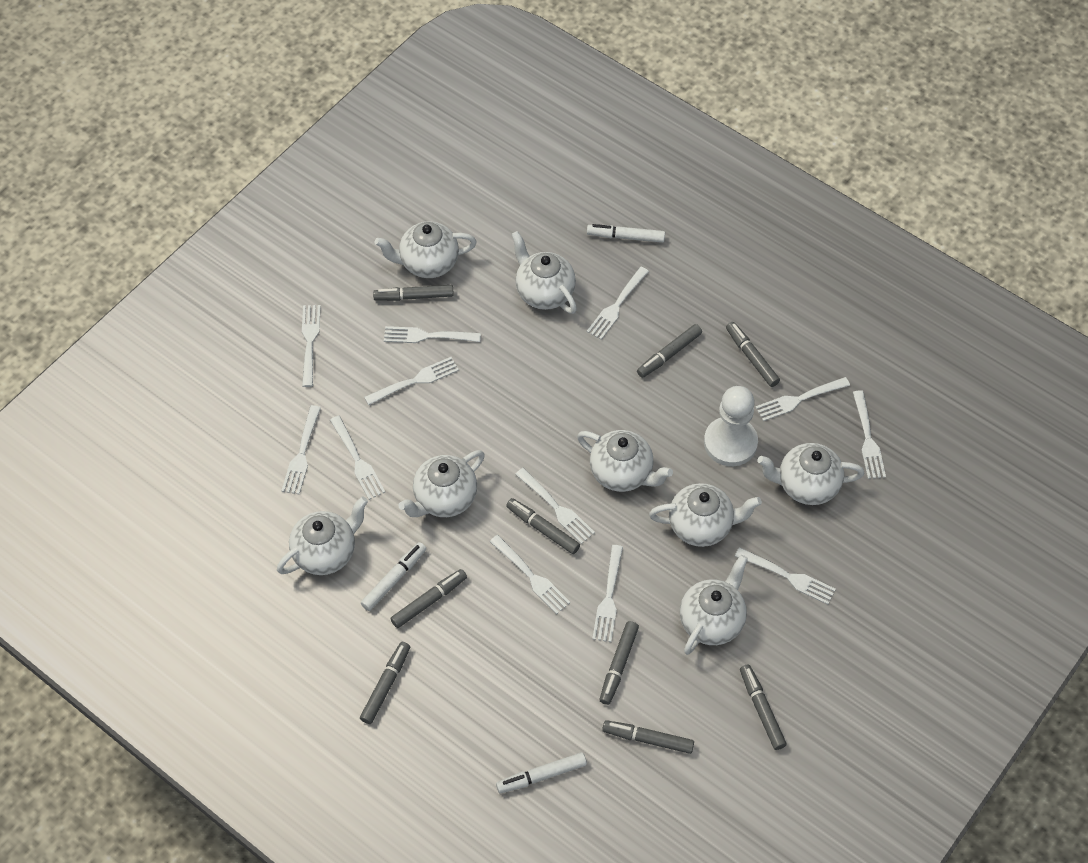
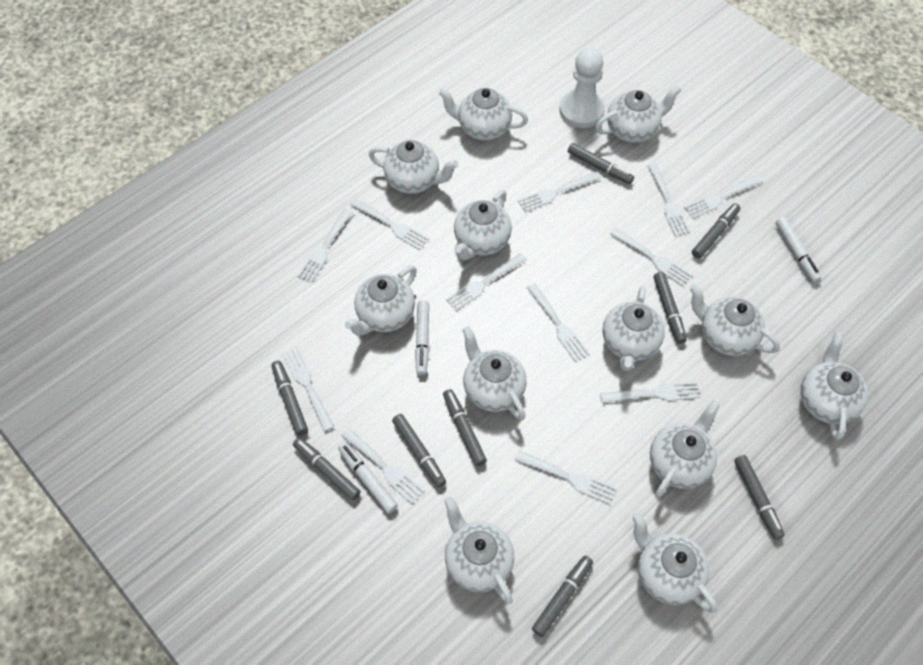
white teapot: 8 -> 12

